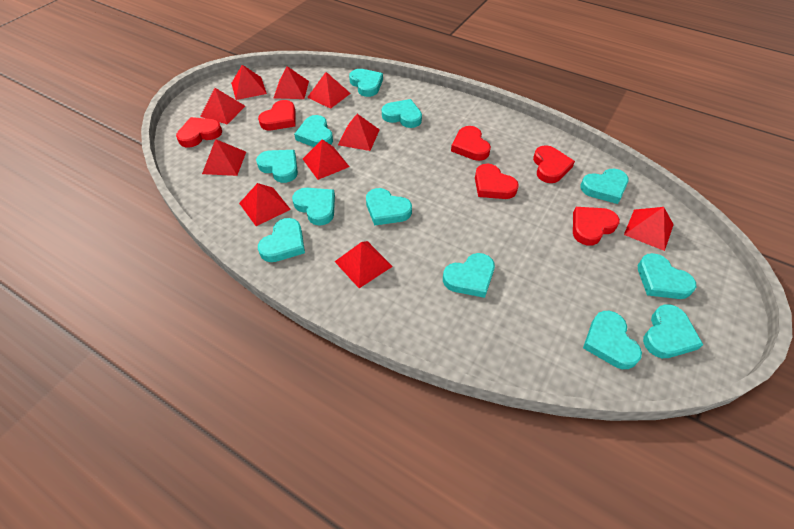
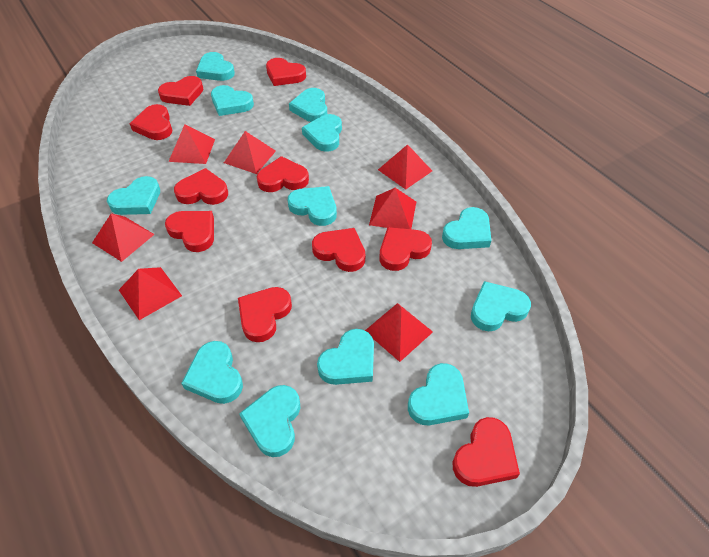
red heart: 6 -> 10
red pyramid: 10 -> 7

